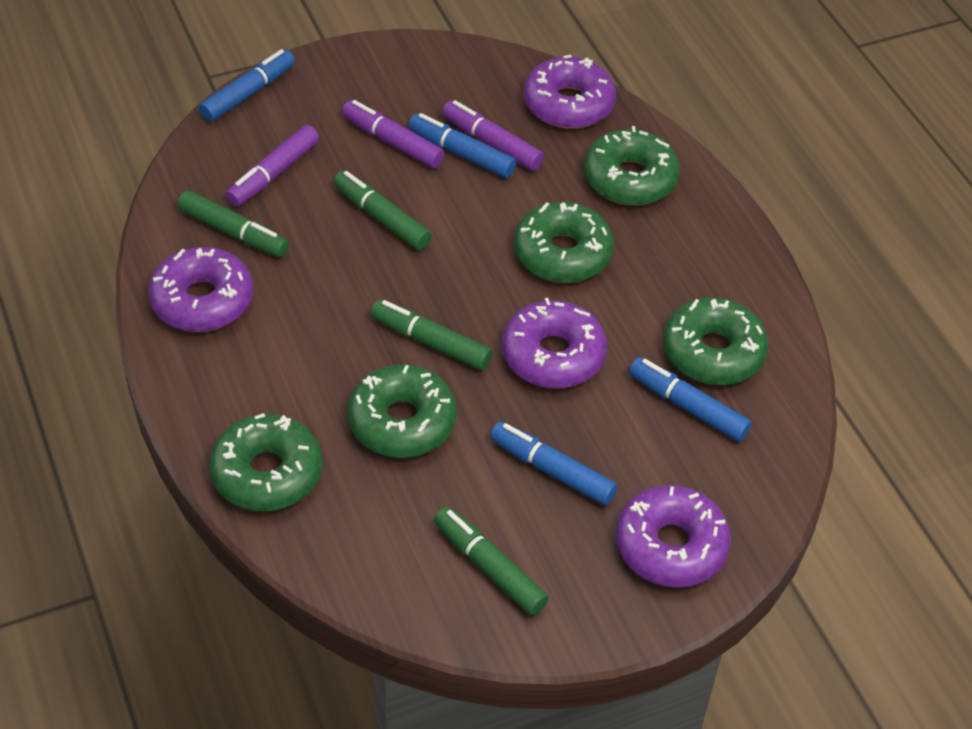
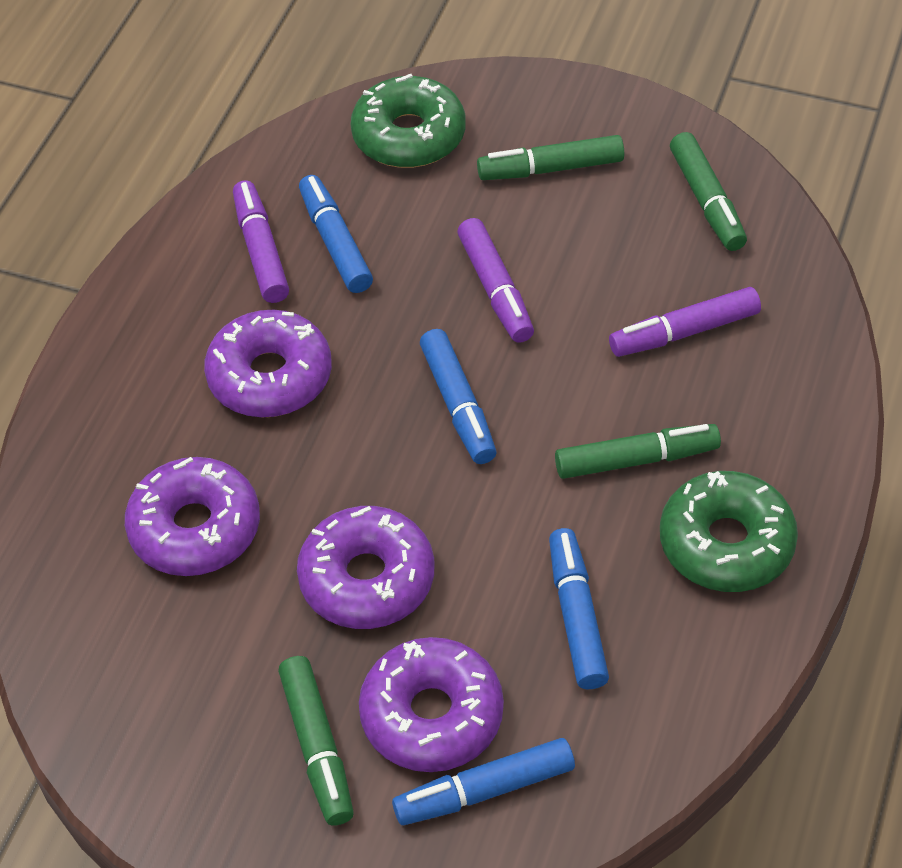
green donut: 5 -> 2

